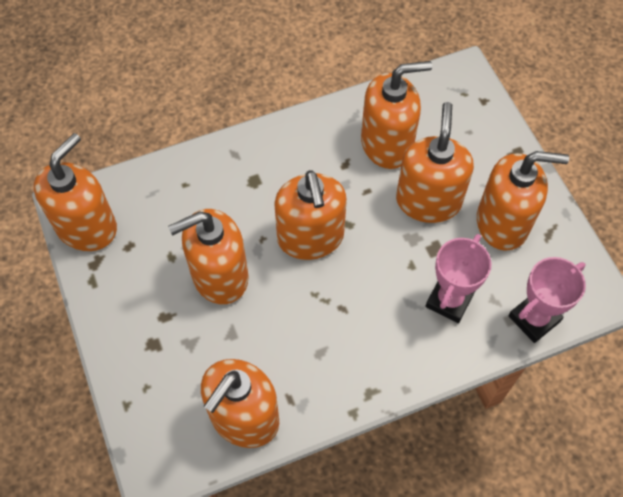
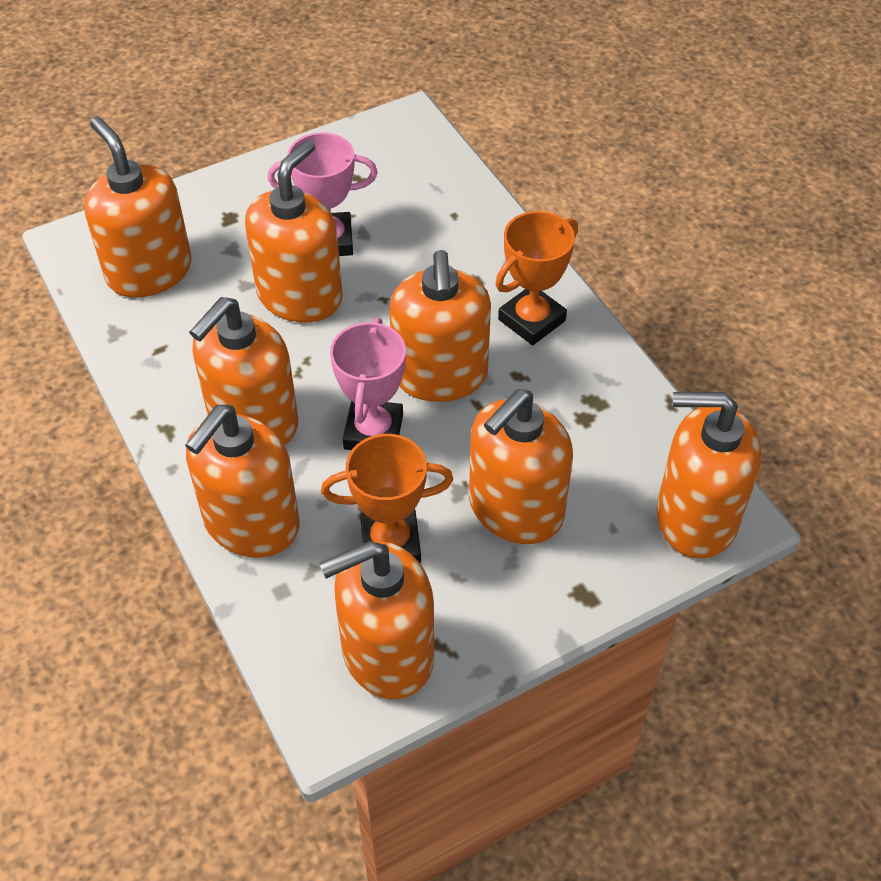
orange soap dispenser: 7 -> 8
orange trophy: 0 -> 2

